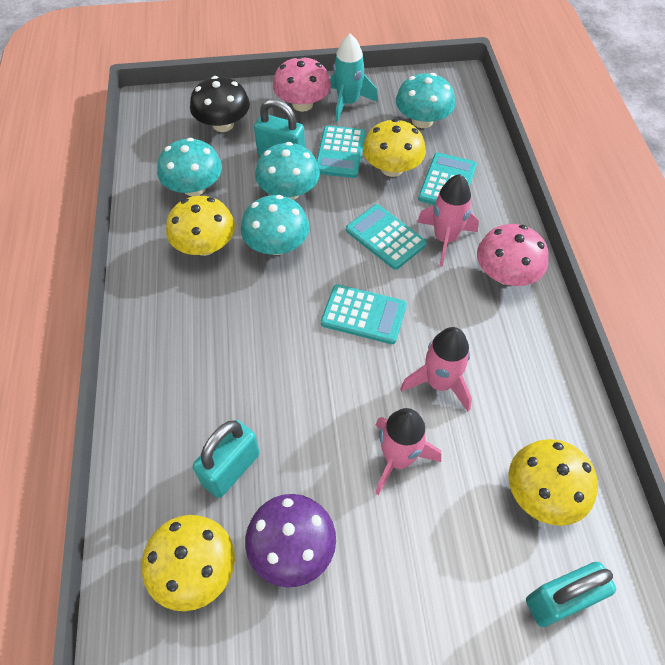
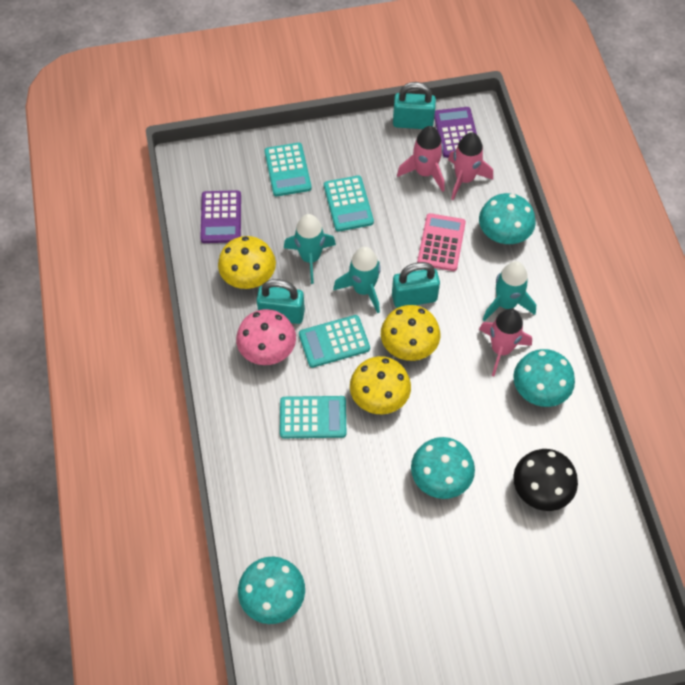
pink calculator: 0 -> 1
pink mushroom: 2 -> 1
purple calculator: 0 -> 2
purple mushroom: 1 -> 0
turquoise rocket: 1 -> 3
yellow mushroom: 4 -> 3

